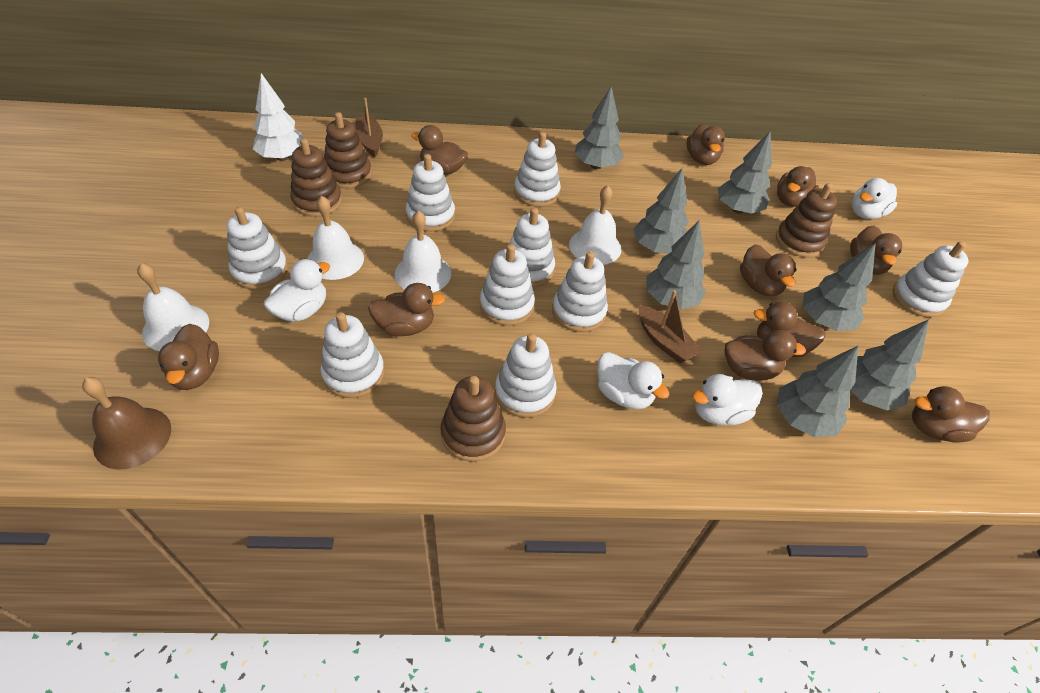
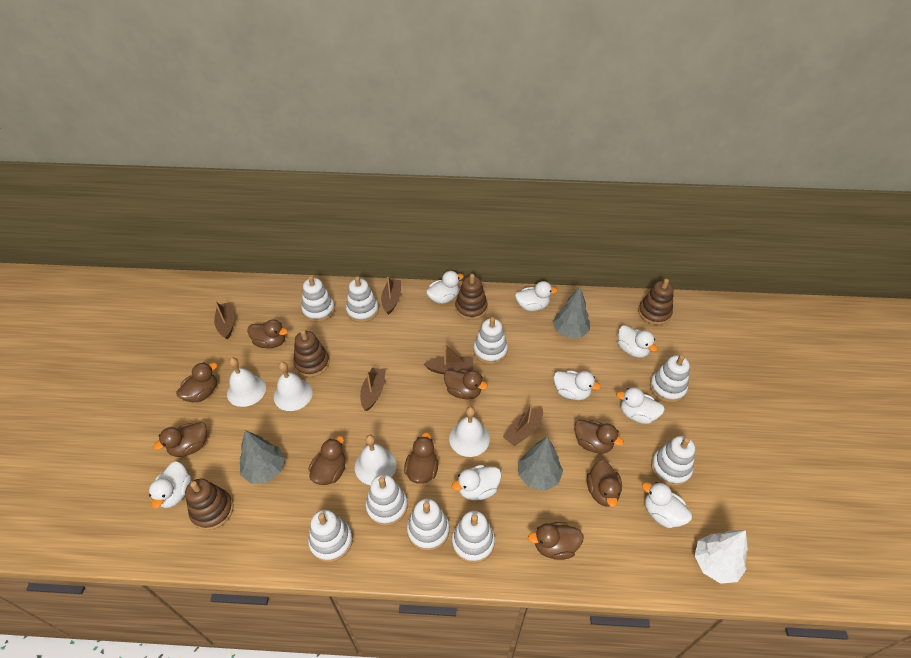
brown bell: 1 -> 0
brown boat: 2 -> 5
brown duck: 10 -> 9
grey tree: 7 -> 3
white duck: 4 -> 8

